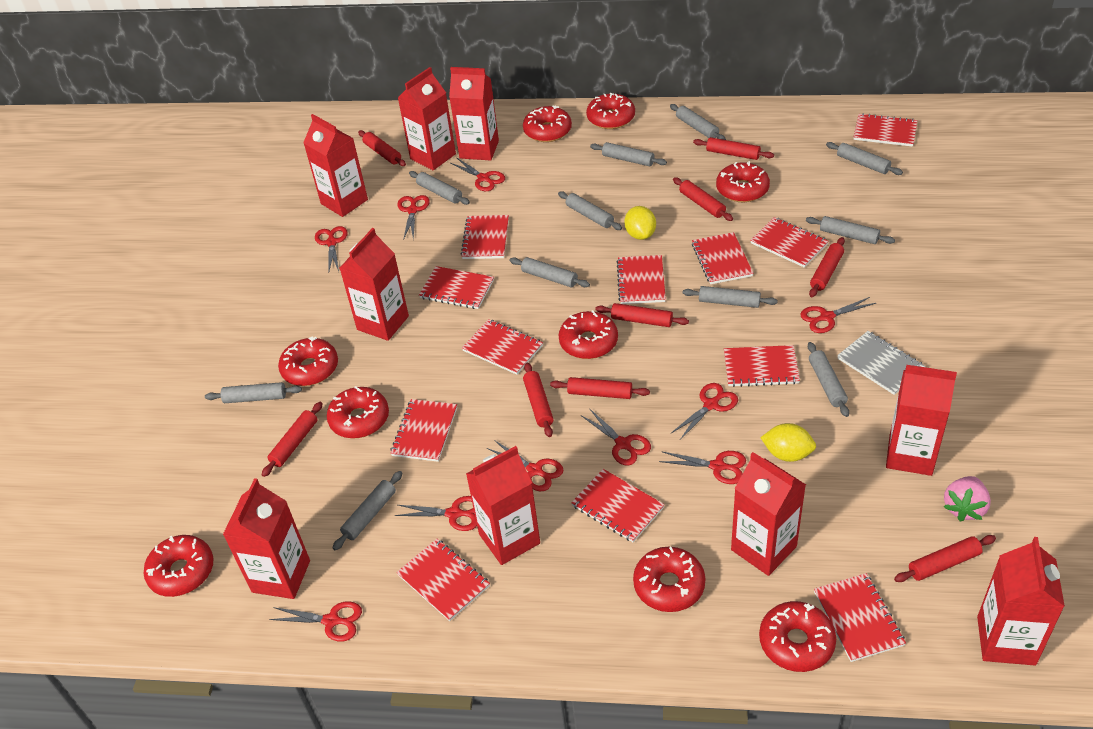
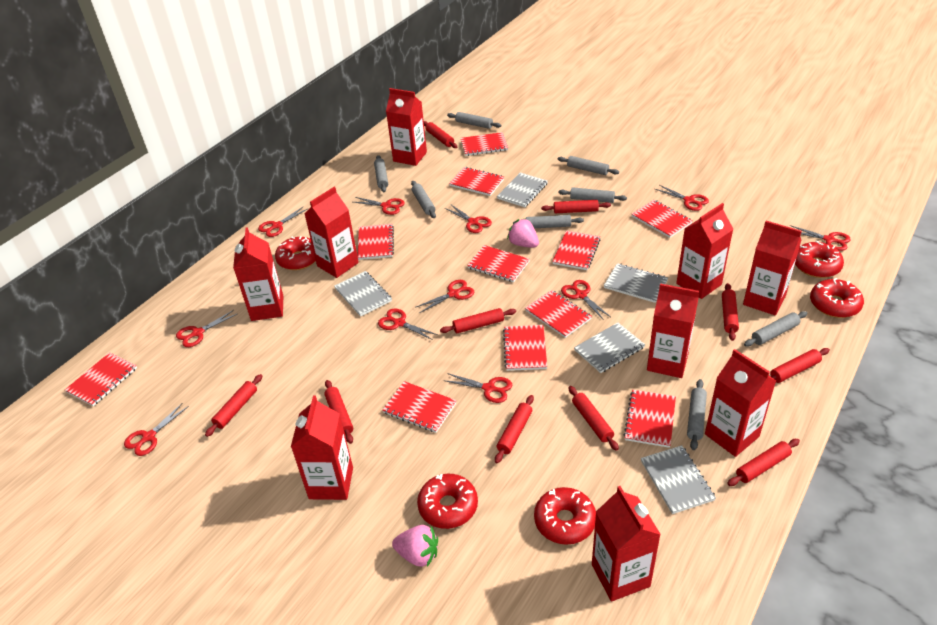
grey notebook: 1 -> 5
grey rolling pin: 11 -> 8
pink strawberry: 1 -> 2
red donut: 9 -> 5
red notebook: 12 -> 11
red rolling pin: 9 -> 10
red scissors: 10 -> 11
yellow lemon: 2 -> 0

